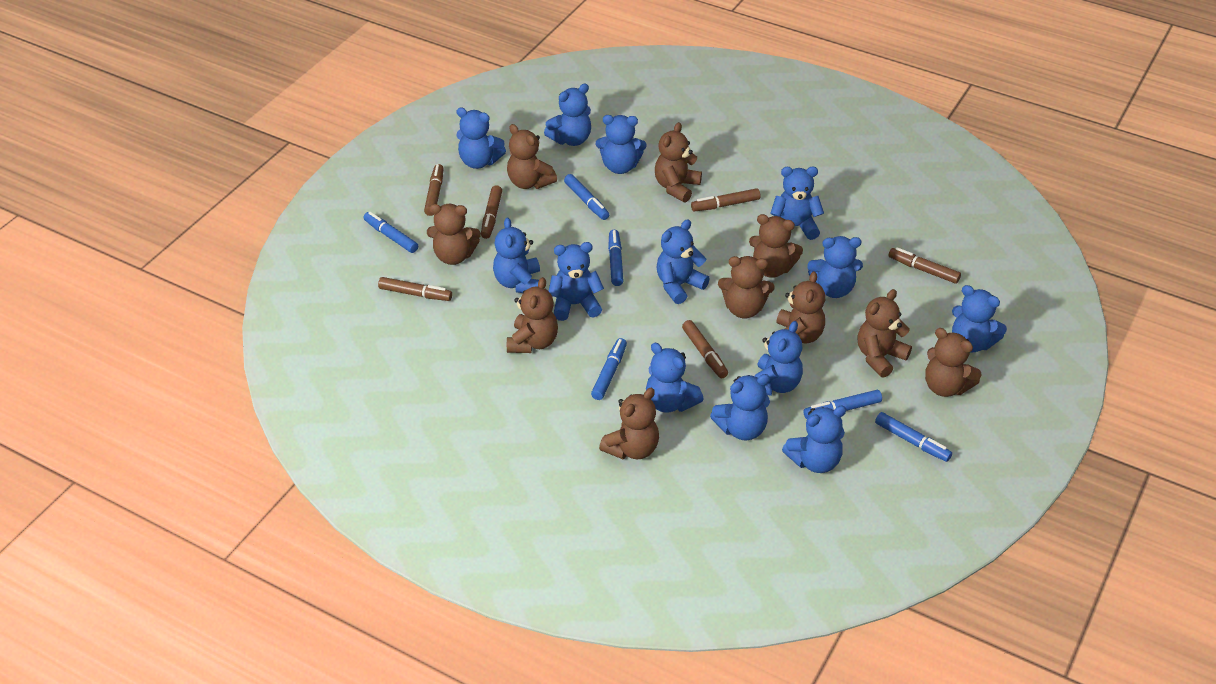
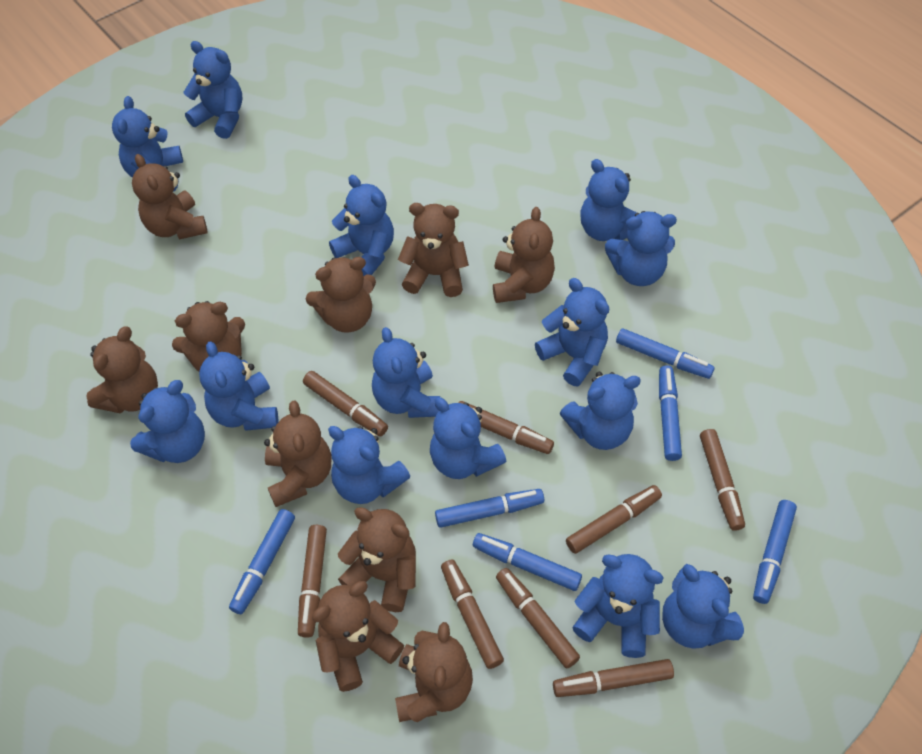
blue teddy bear: 13 -> 14
brown marker: 6 -> 8

